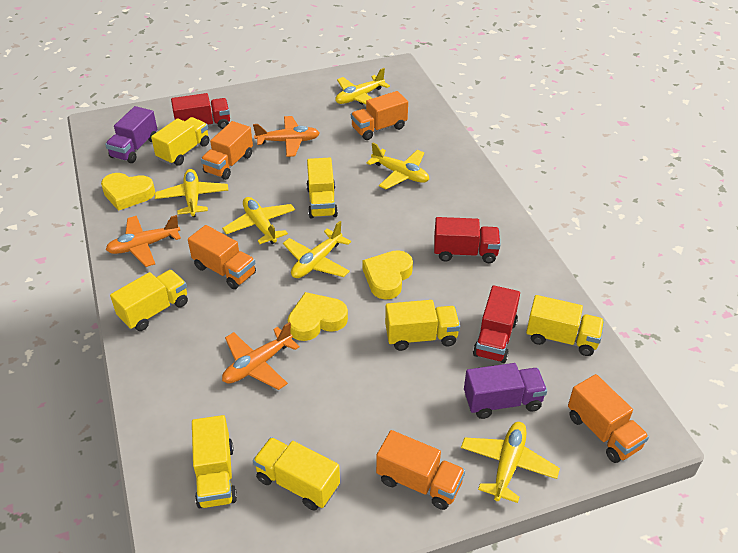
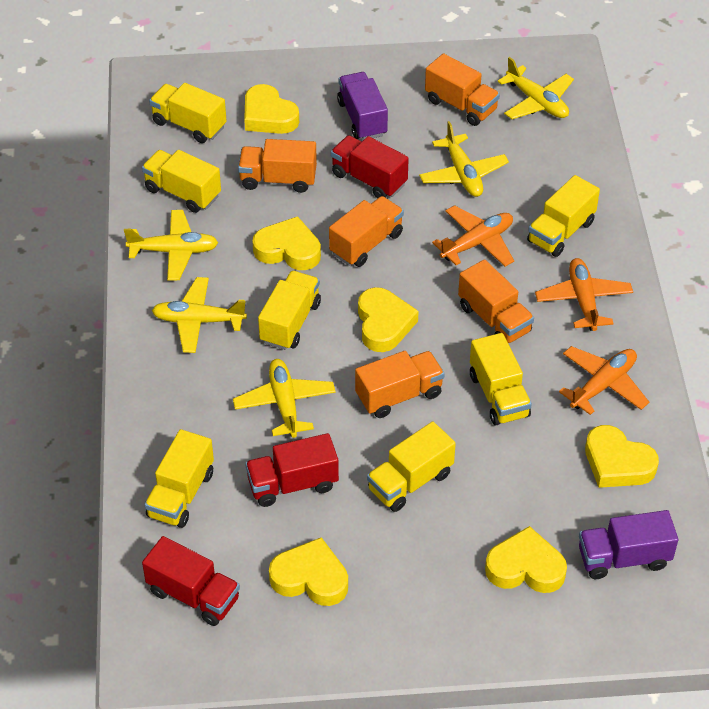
yellow heart: 3 -> 6
yellow plane: 6 -> 5

